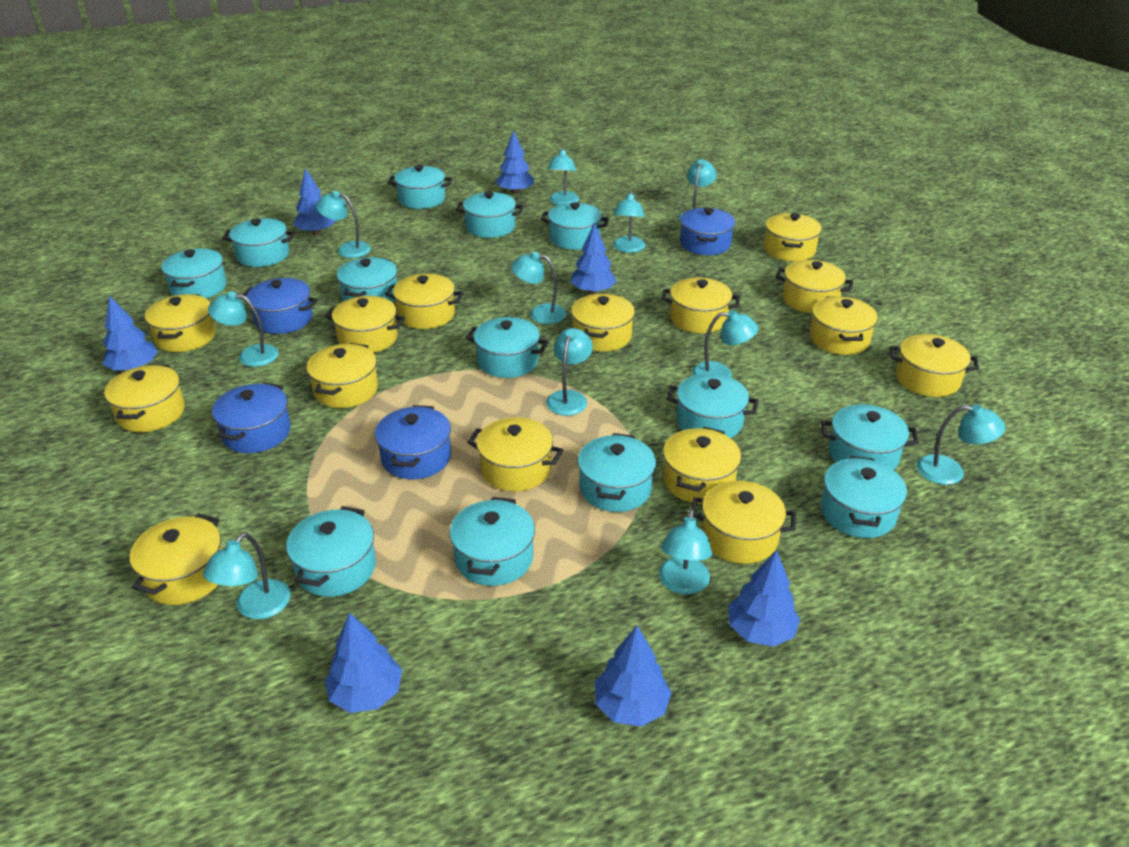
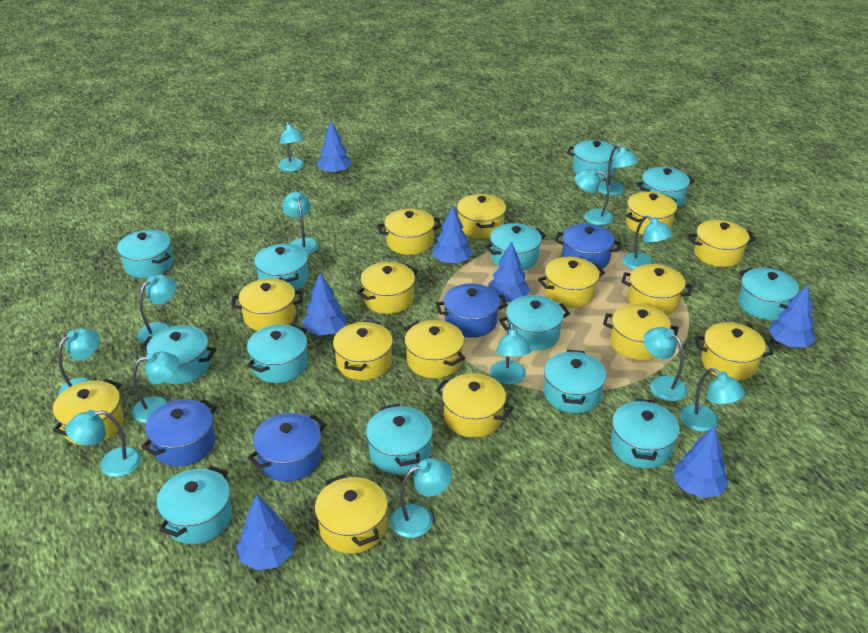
turquoise lamp: 11 -> 13

